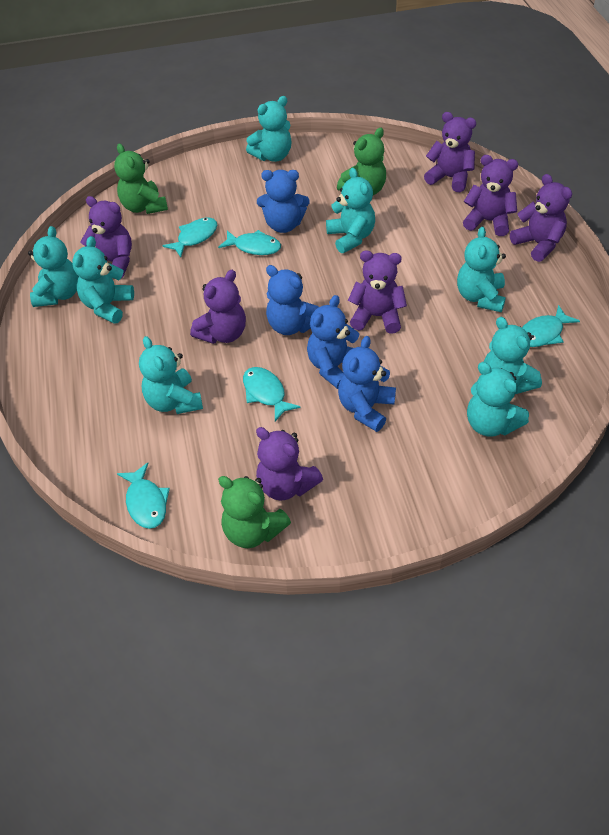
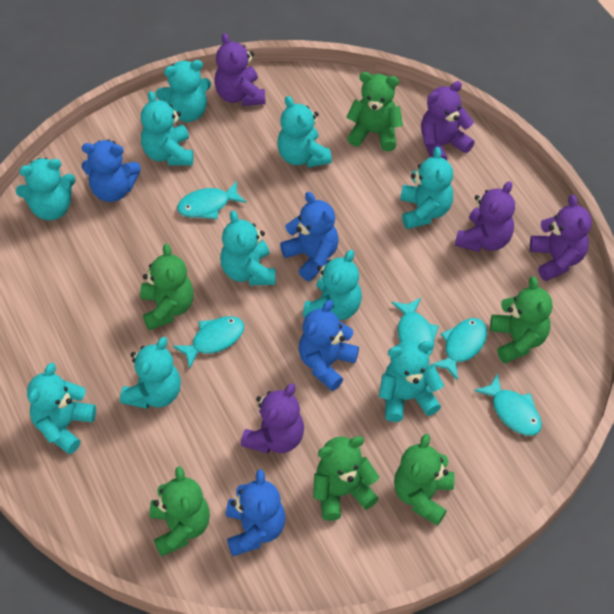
green teddy bear: 3 -> 6
purple teddy bear: 7 -> 5
turquoise teddy bear: 8 -> 10

